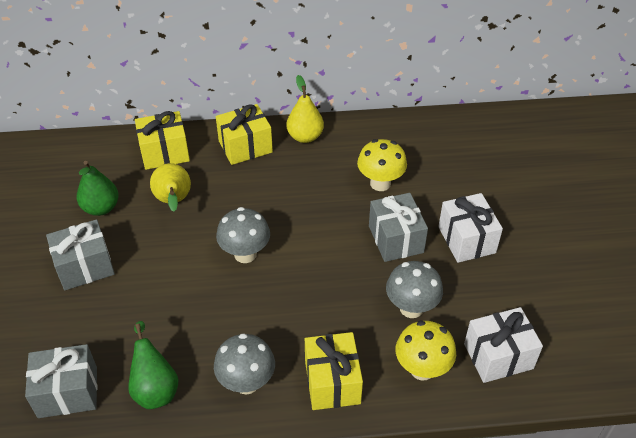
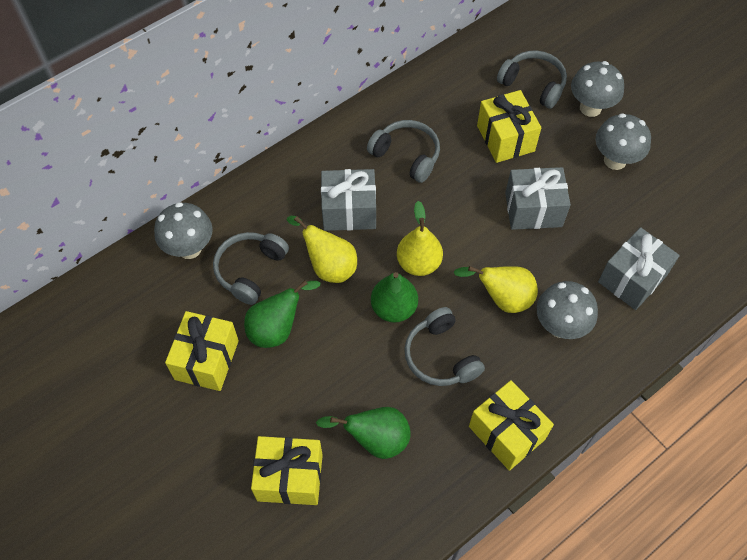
green pear: 2 -> 3
grey headphones: 0 -> 4
grey mushroom: 3 -> 4
white gift: 2 -> 0
yellow gift: 3 -> 4
yellow mushroom: 2 -> 0
yellow pear: 2 -> 3

